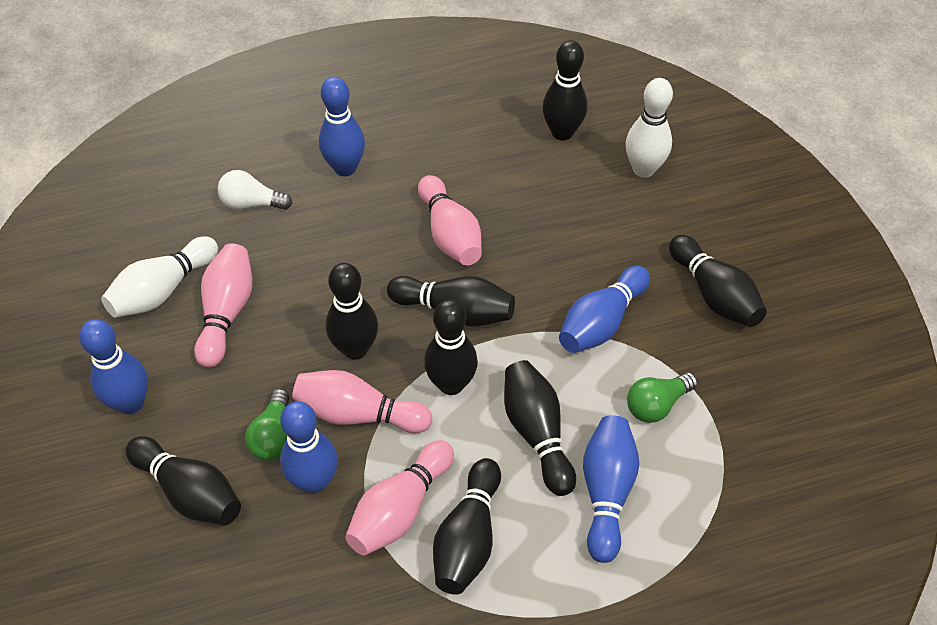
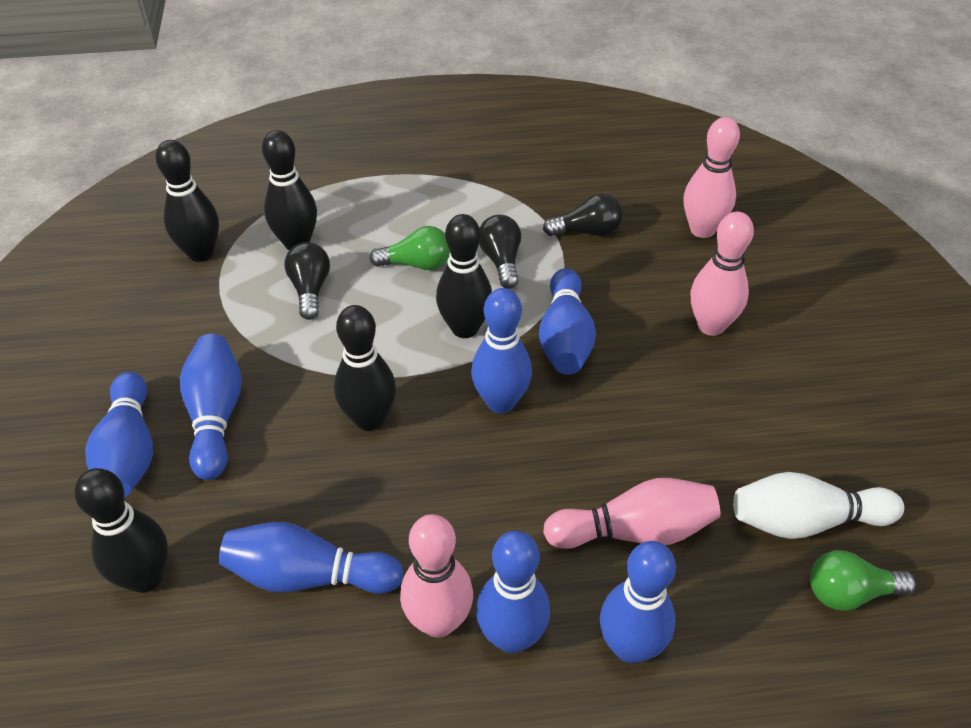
black bowling pin: 8 -> 5
black light bulb: 0 -> 3
blue bowling pin: 5 -> 7
white bowling pin: 2 -> 1
white light bulb: 1 -> 0

